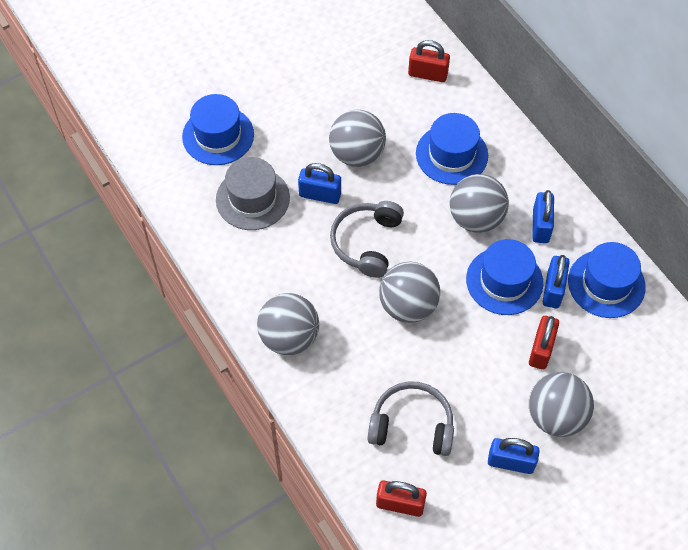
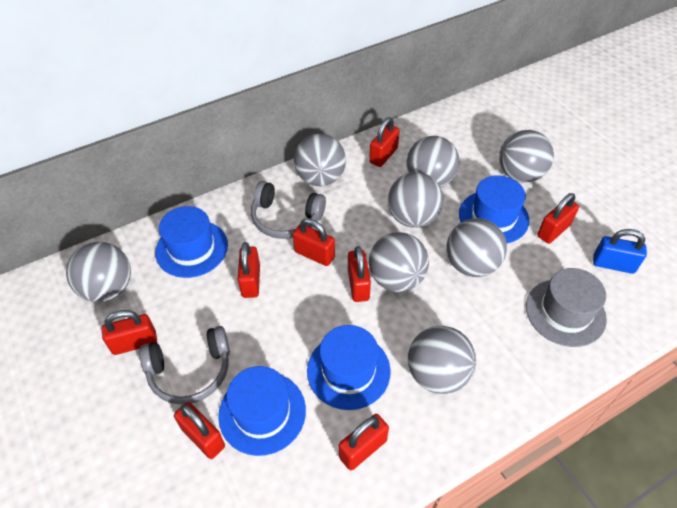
blue padlock: 4 -> 1
grey ball: 5 -> 8
red padlock: 3 -> 8

